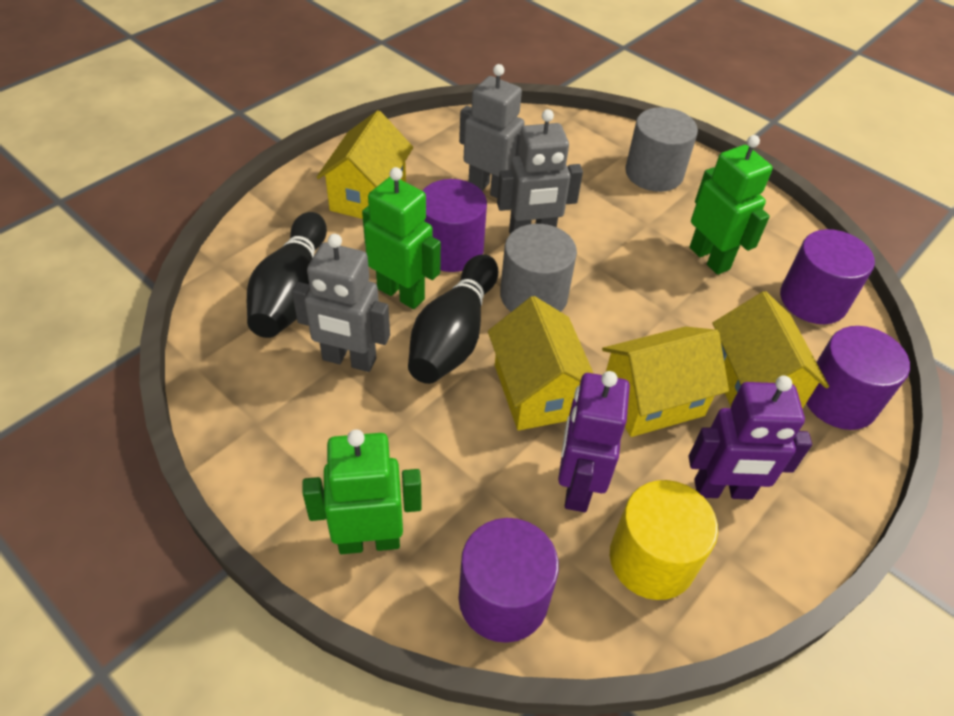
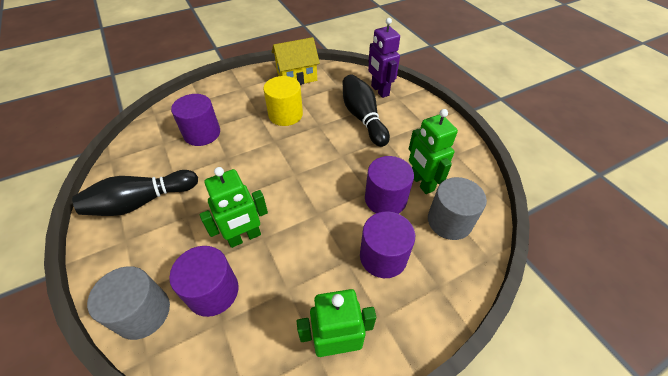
grey robot: 3 -> 0
purple robot: 2 -> 1
yellow house: 4 -> 1

